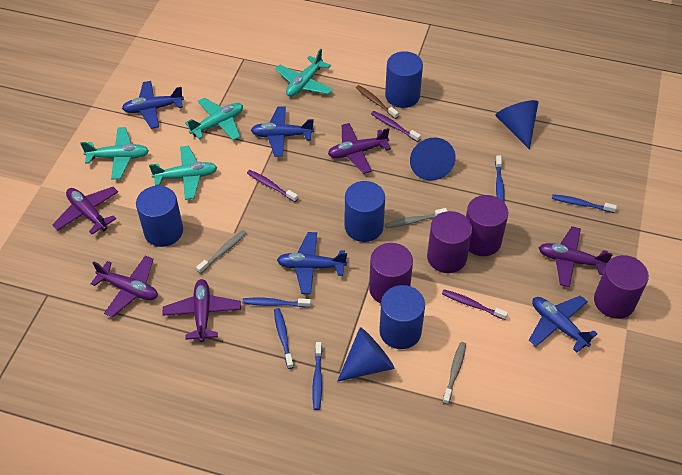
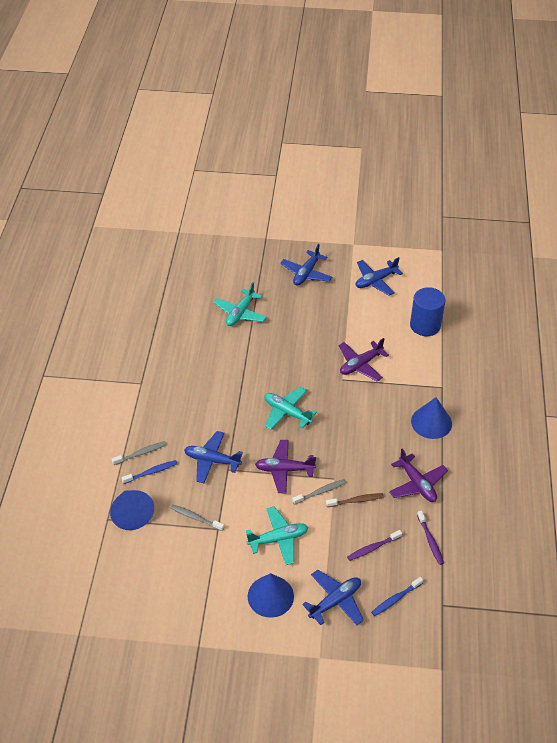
blue cylinder: 4 -> 1
blue toothbrush: 5 -> 2
purple cylinder: 4 -> 0
purple plane: 5 -> 3
purple toothbrush: 3 -> 2
turquoise plane: 4 -> 3

